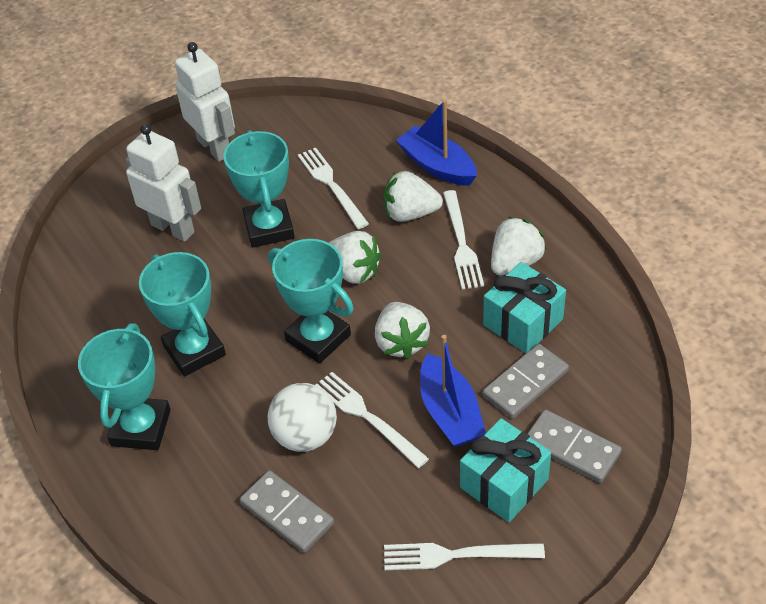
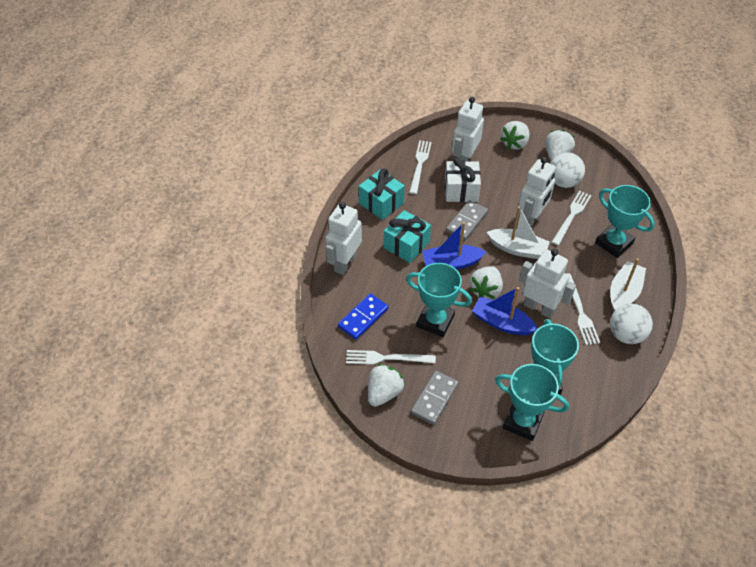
blue domino: 0 -> 1
grey domino: 3 -> 2
white ball: 1 -> 2
white boat: 0 -> 2
white gift: 0 -> 1
white robot: 2 -> 4

